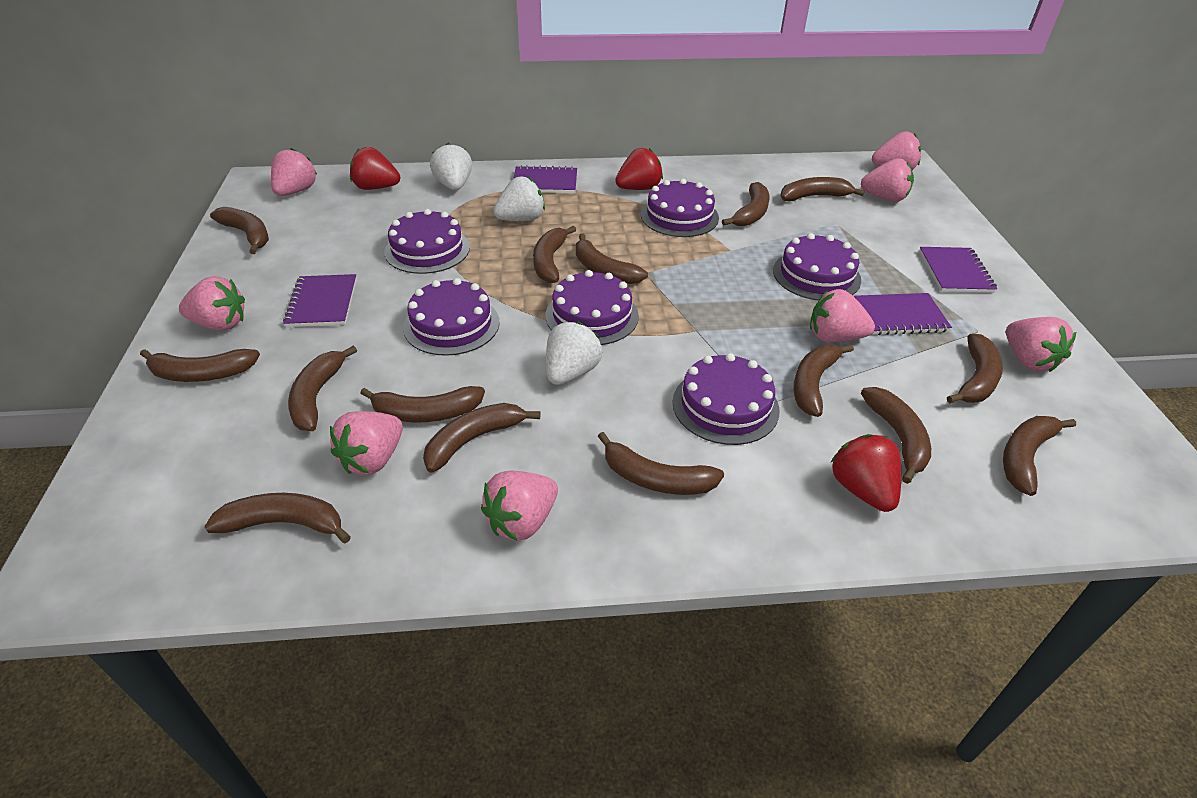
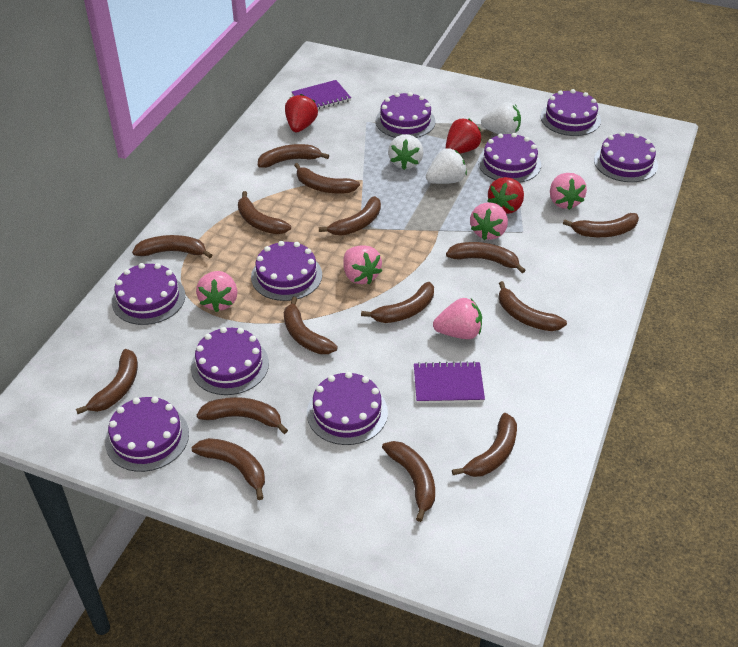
pink strawberry: 8 -> 5
purple cake: 6 -> 9
purple notebook: 4 -> 2

